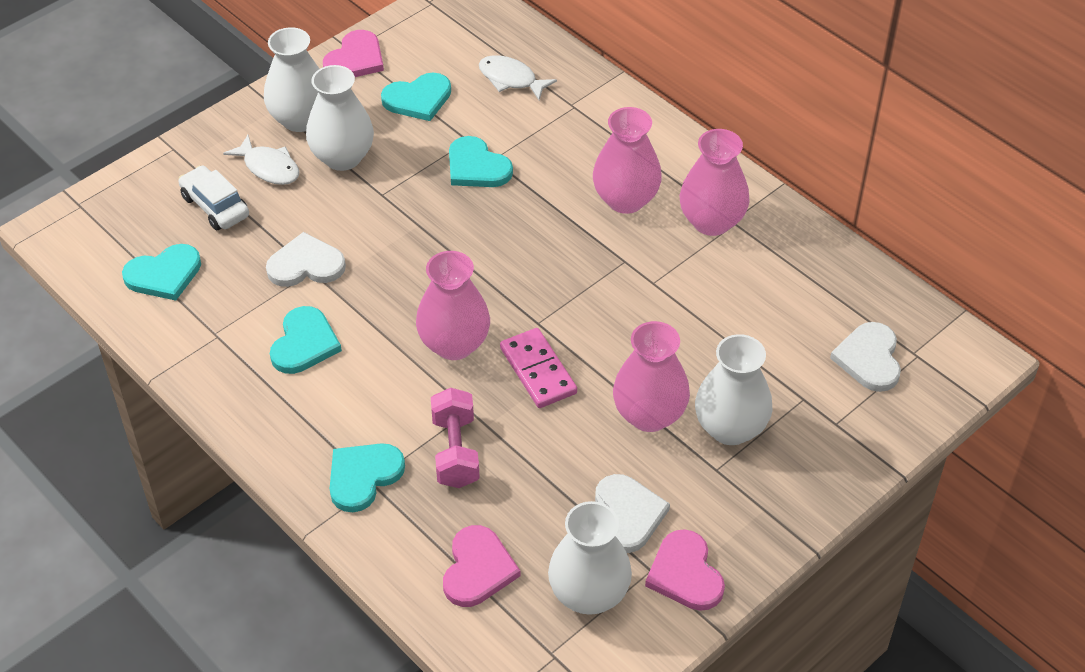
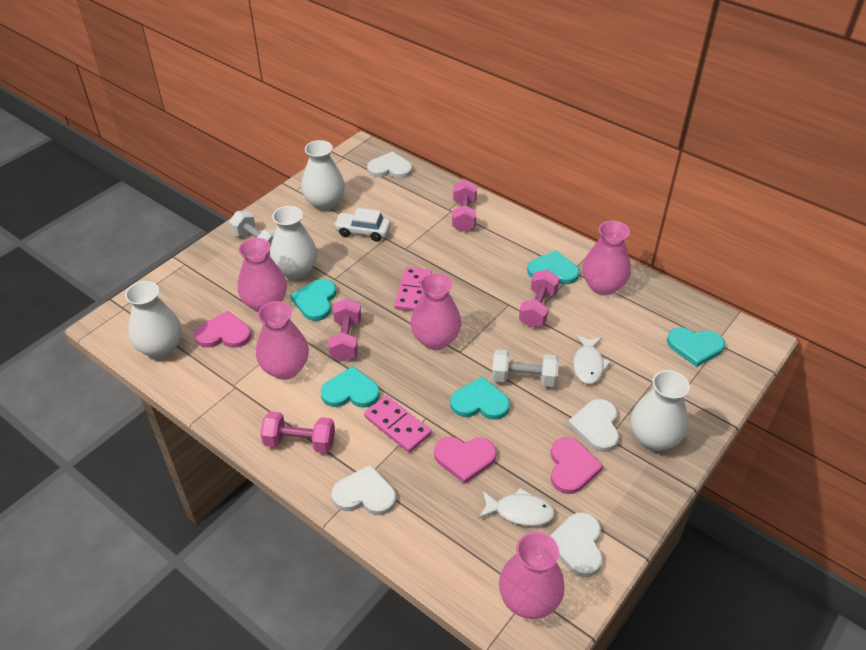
pink domino: 1 -> 2
pink dumbbell: 1 -> 4
pink vase: 4 -> 5
white dumbbell: 0 -> 2
white heart: 3 -> 4

